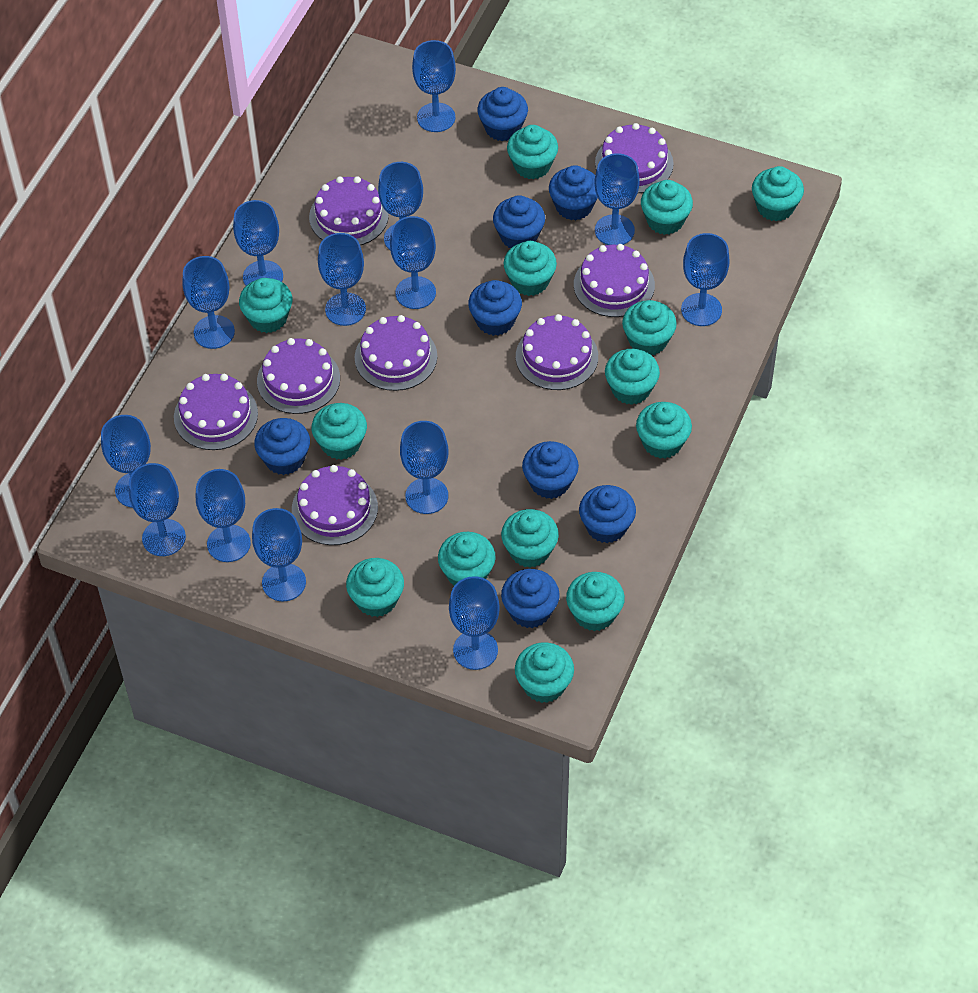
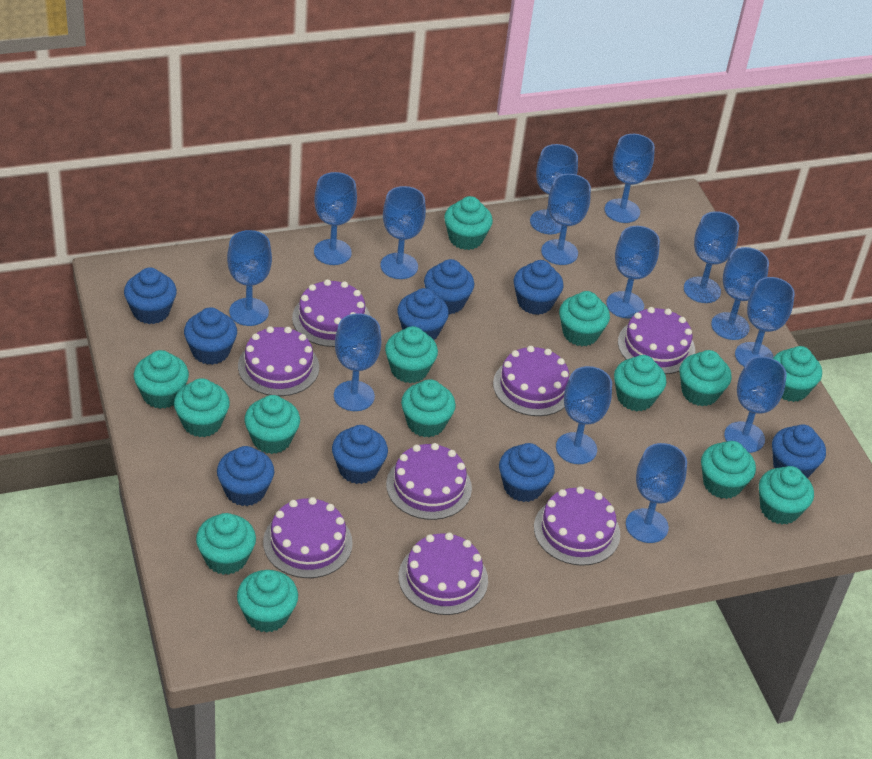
blue cupcake: 8 -> 9

